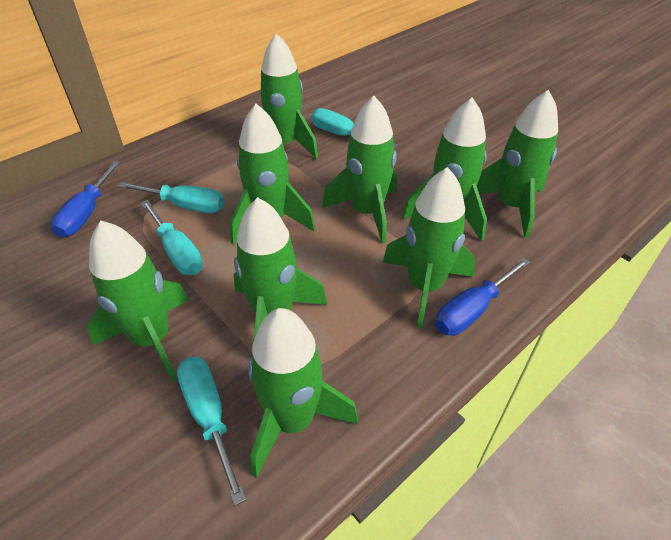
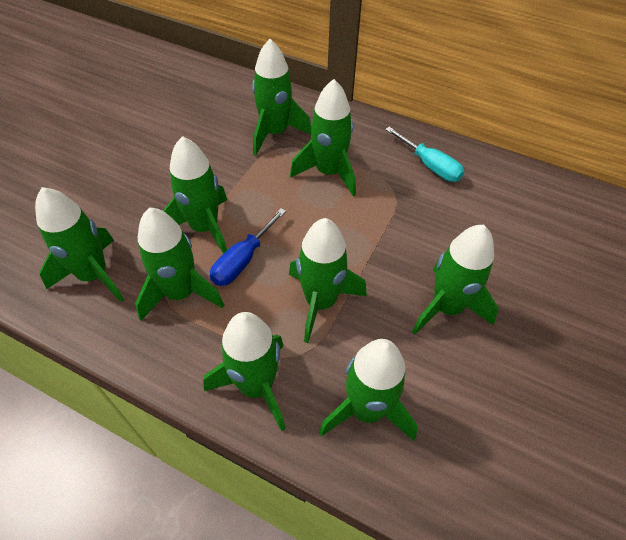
blue screwdriver: 2 -> 1
turquoise screwdriver: 4 -> 1

